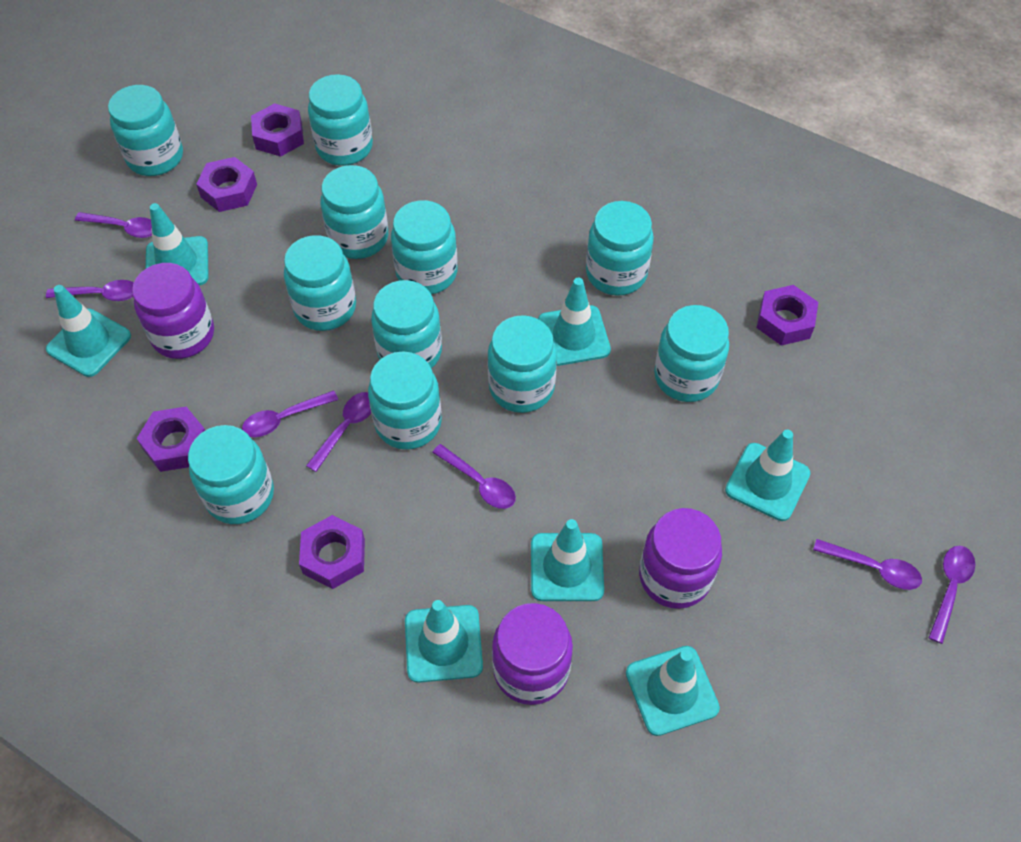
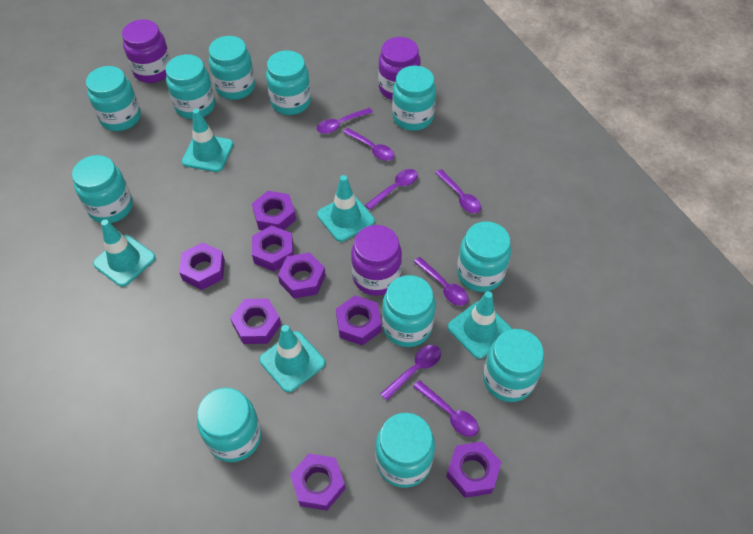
purple nut: 5 -> 8
turquoise traffic cone: 7 -> 5

